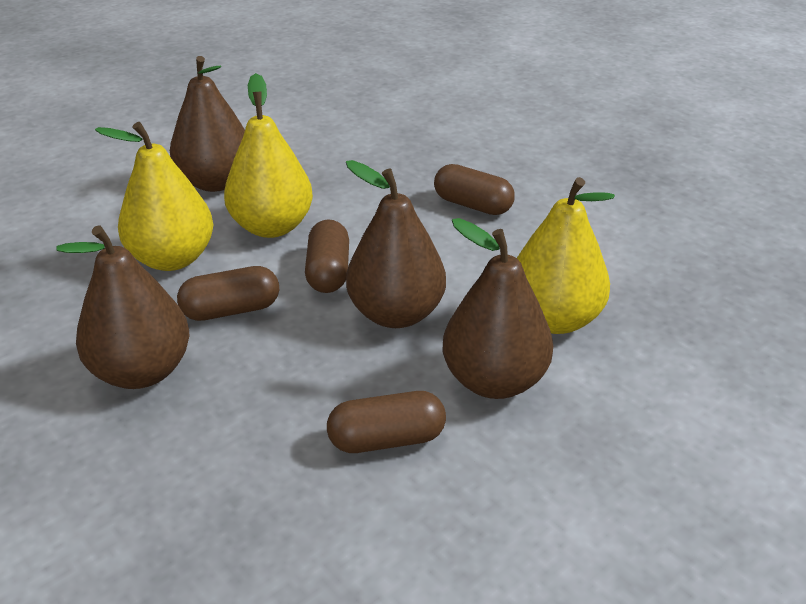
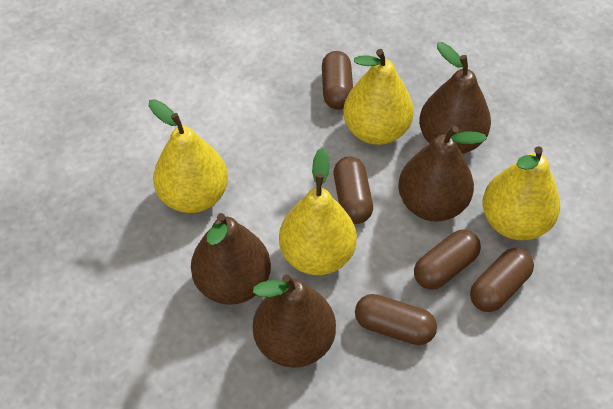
brown capsule: 4 -> 5
yellow pear: 3 -> 4

